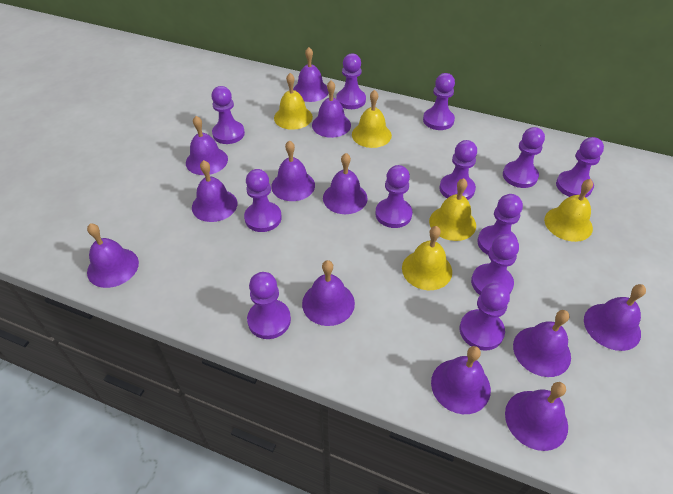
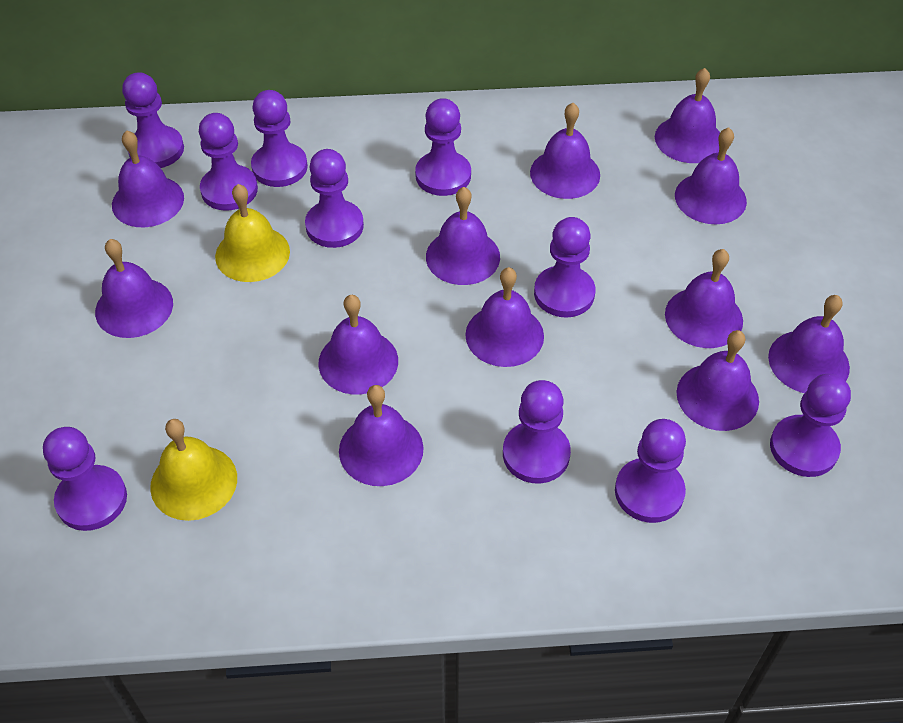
purple pawn: 12 -> 10
yellow bell: 5 -> 2

